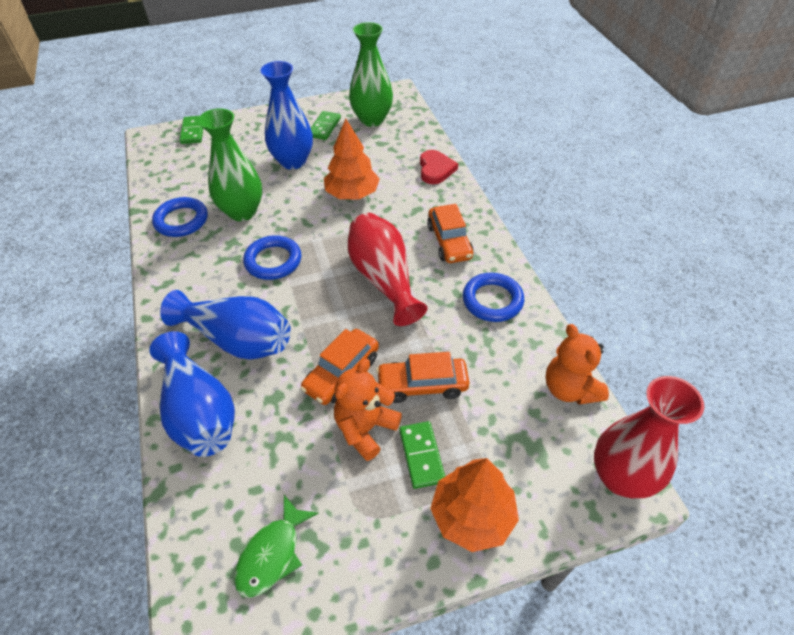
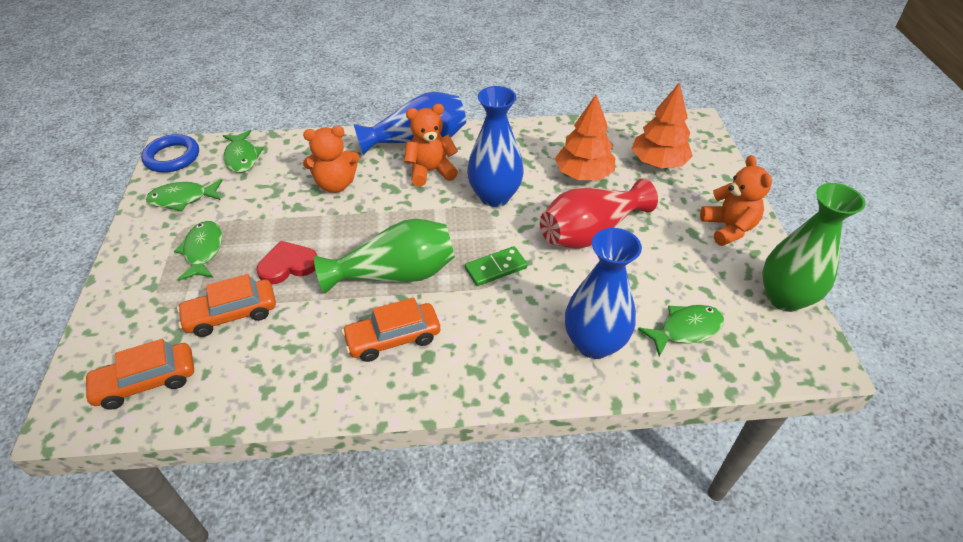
blue ring: 3 -> 1
green domino: 3 -> 1
green fish: 1 -> 4
orange teddy bear: 2 -> 3
red vase: 2 -> 1

